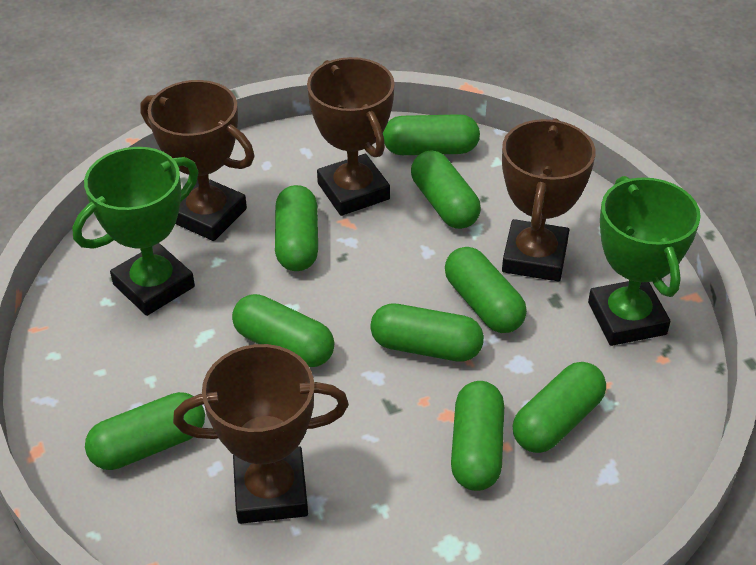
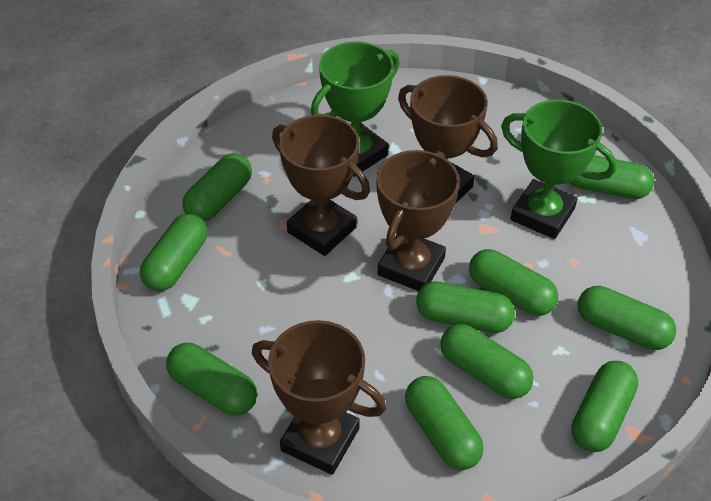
green capsule: 9 -> 10

